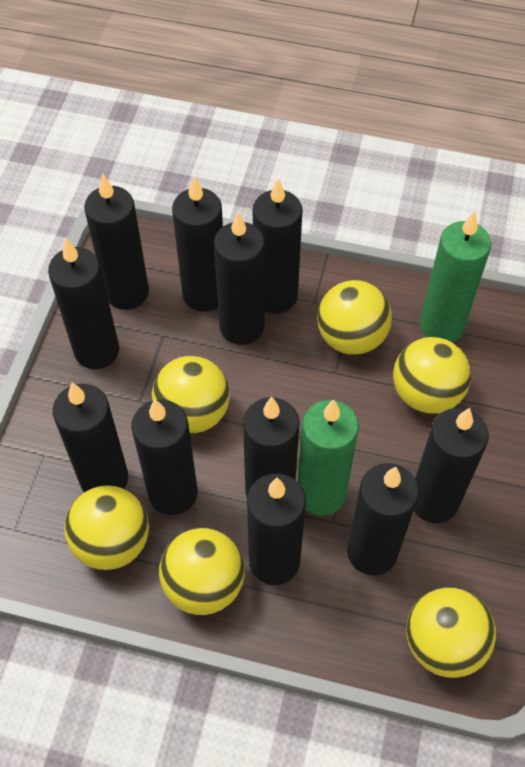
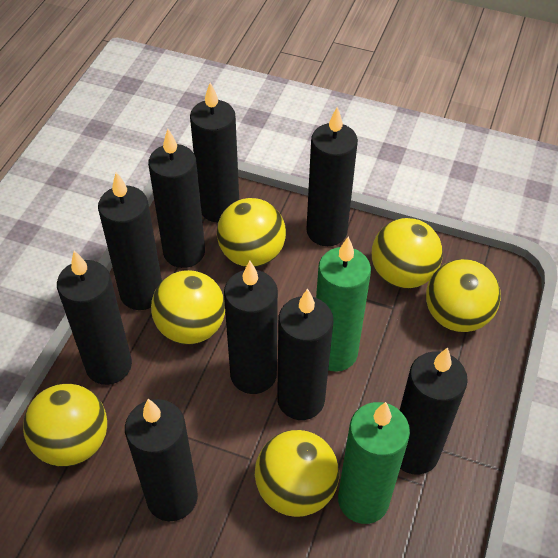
black candle: 11 -> 9

